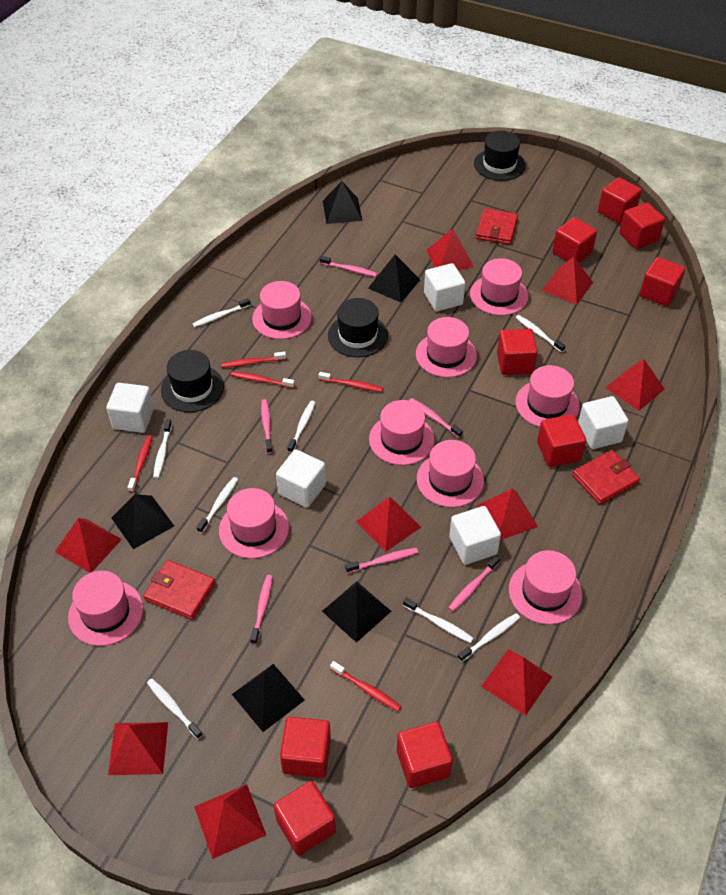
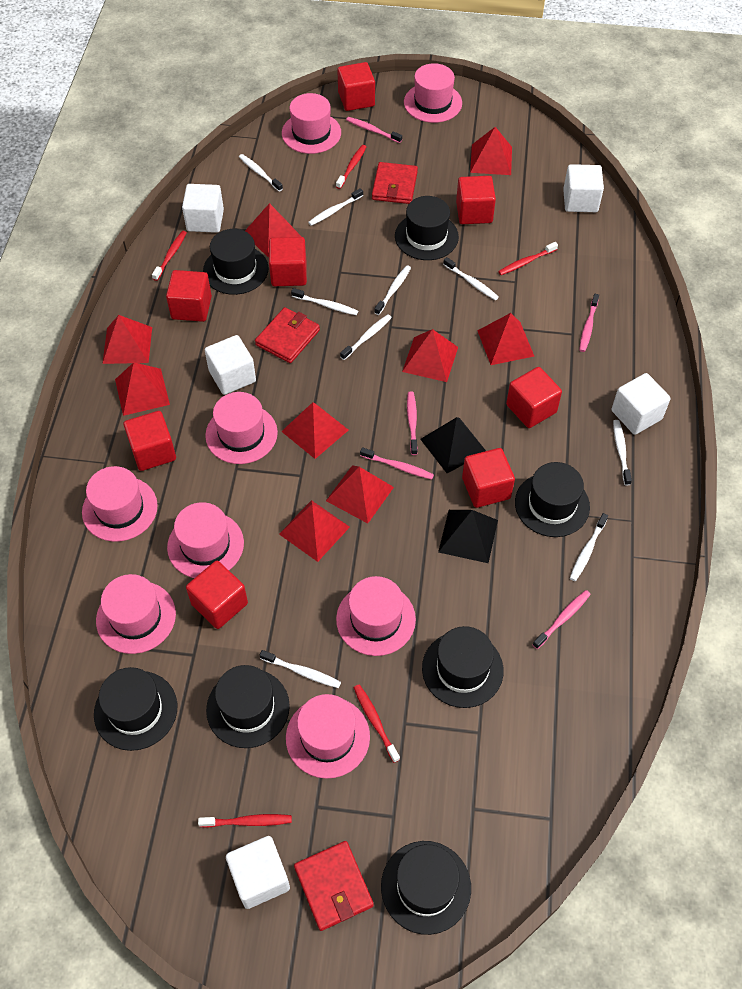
black hat: 3 -> 7
black pyramid: 5 -> 2
pink hat: 9 -> 8
pink toothbrush: 6 -> 5
red cube: 9 -> 8
white toothbrush: 8 -> 9

